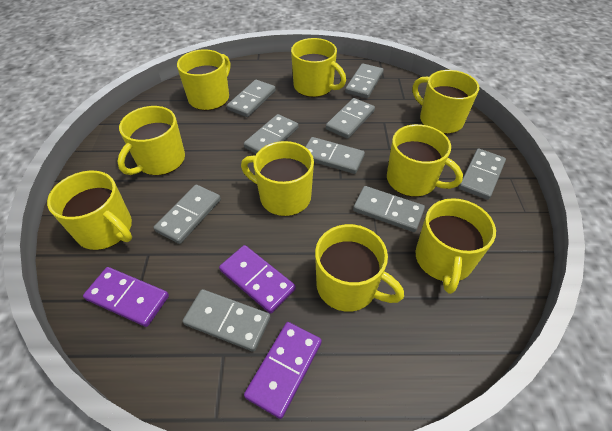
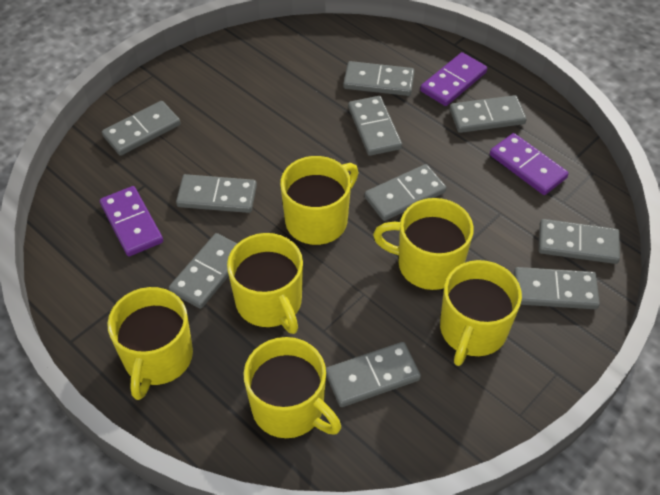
grey domino: 9 -> 10
yellow mug: 9 -> 6

